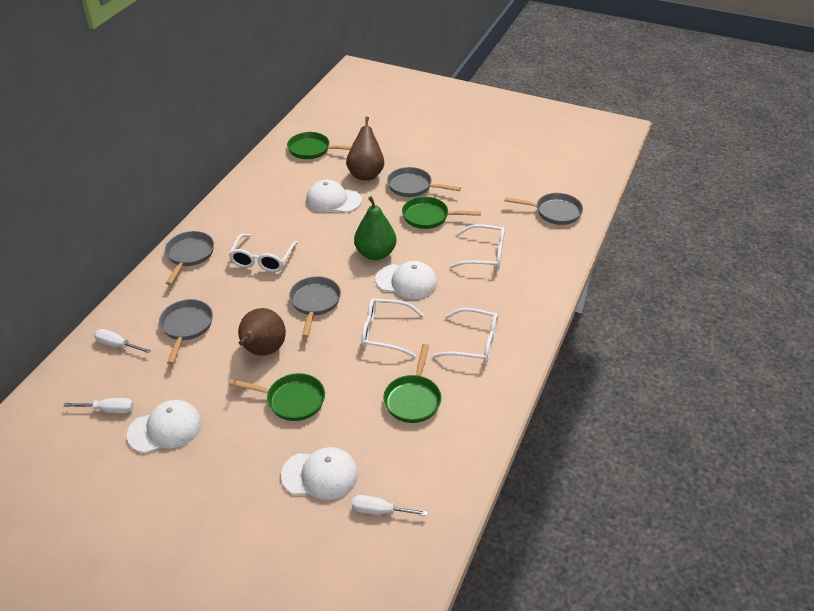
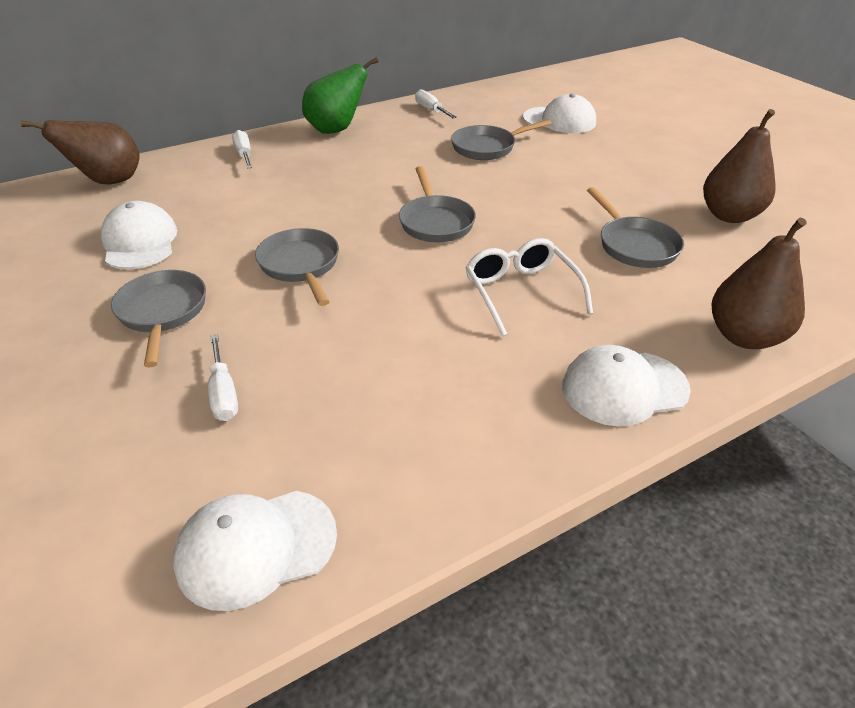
brown pear: 2 -> 3
green pan: 4 -> 0
white glasses: 4 -> 1

